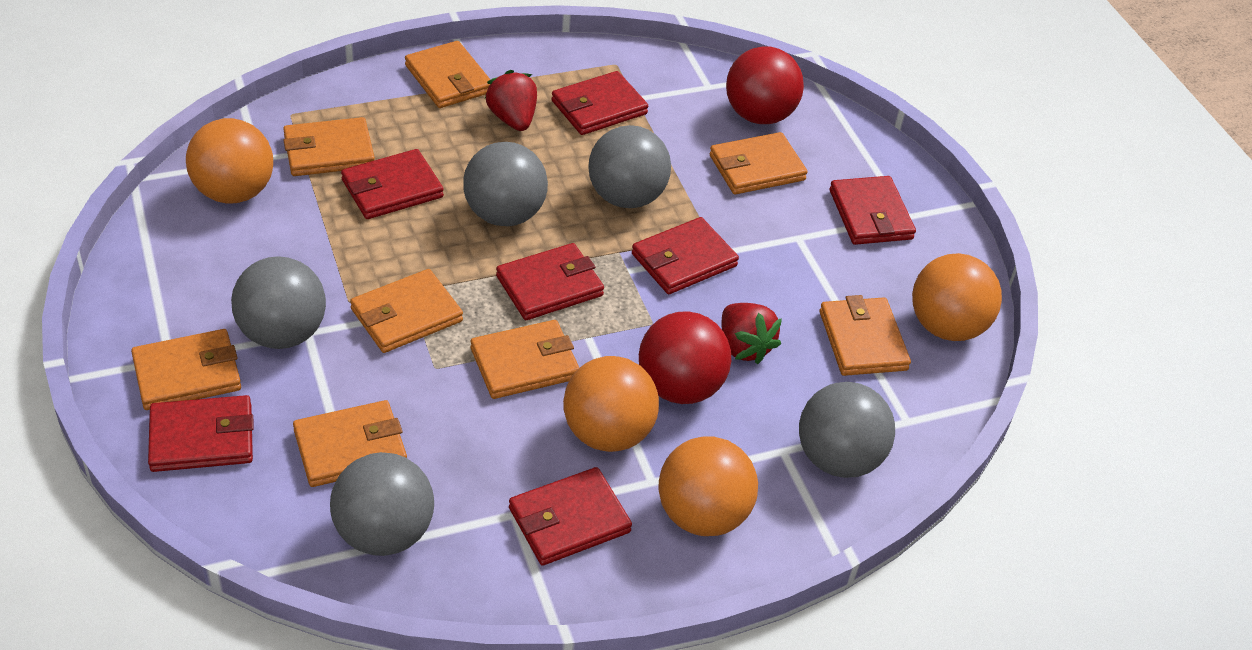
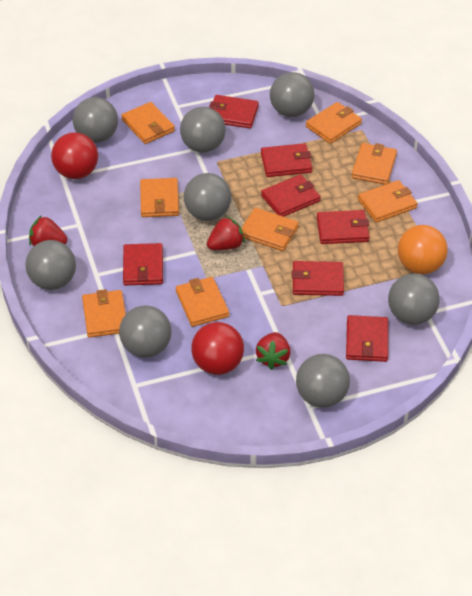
grey ball: 5 -> 8
orange ball: 4 -> 1
red strawberry: 2 -> 3

